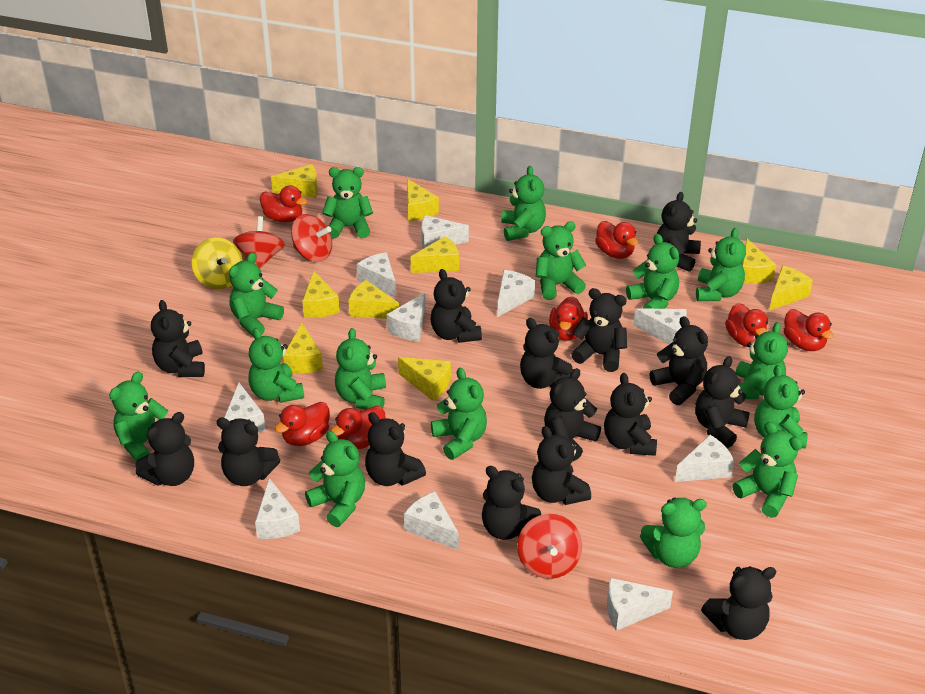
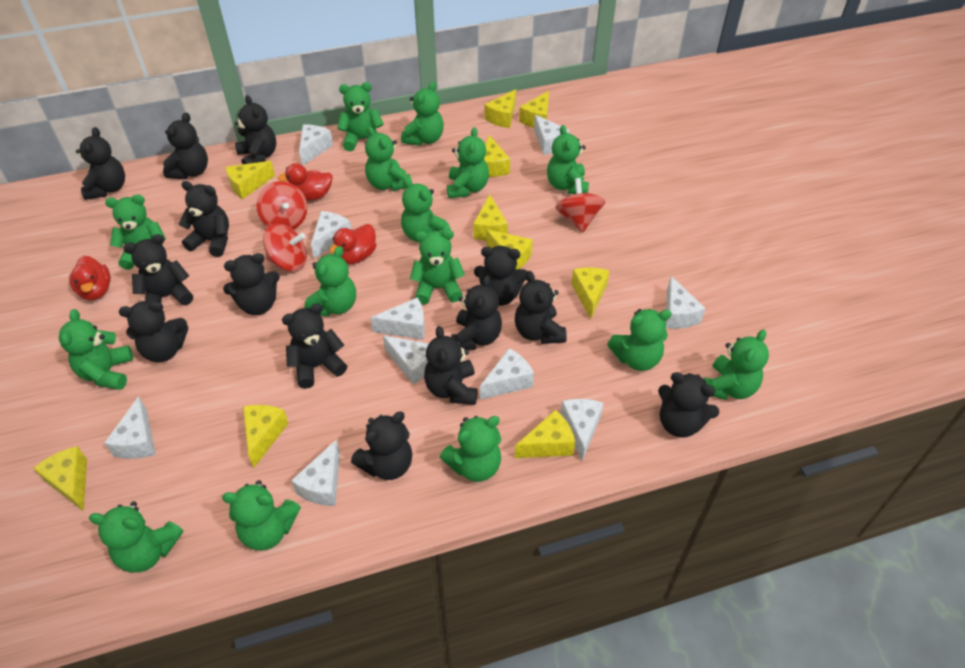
black teddy bear: 15 -> 14
red duck: 7 -> 3
yellow cheese: 9 -> 10
yellow spinning top: 1 -> 0

